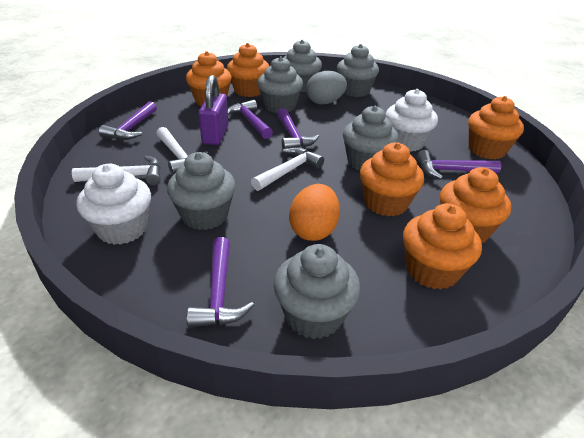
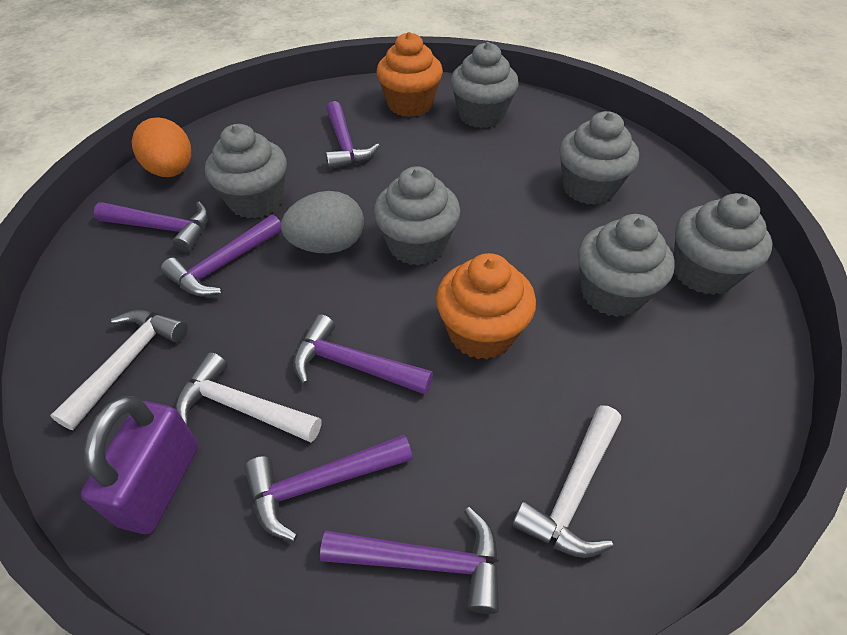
orange cupcake: 6 -> 2
purple hammer: 5 -> 6
white cupcake: 2 -> 0

